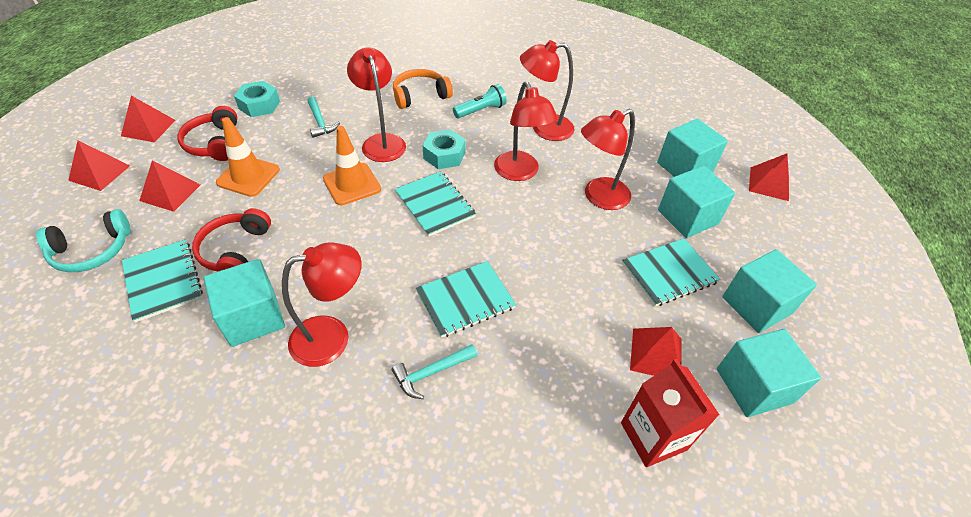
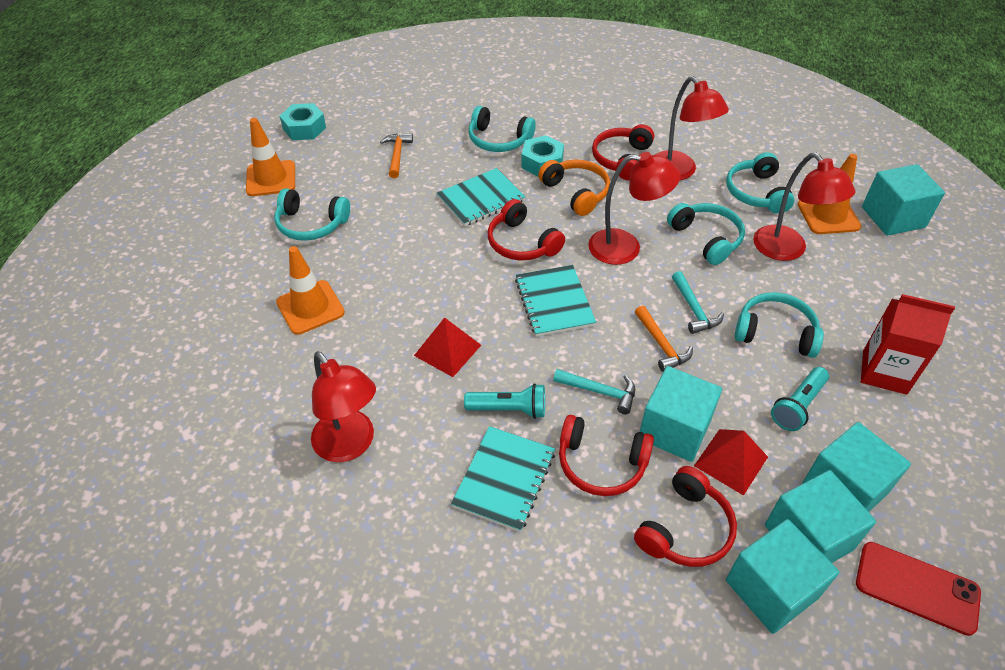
orange hammer: 0 -> 2
orange traffic cone: 2 -> 3
red headphones: 2 -> 4
red lamp: 5 -> 4
red phone: 0 -> 1
red pyramid: 5 -> 2
turquoise flashlight: 1 -> 2
turquoise headphones: 1 -> 5
turquoise notebook: 4 -> 3

